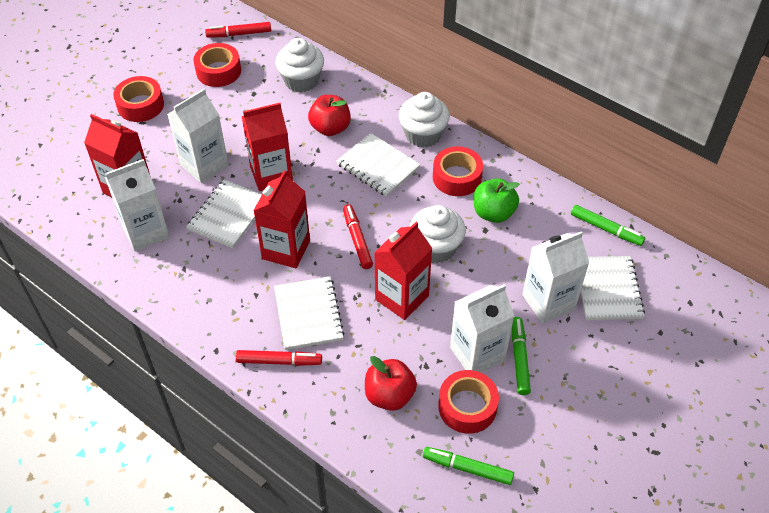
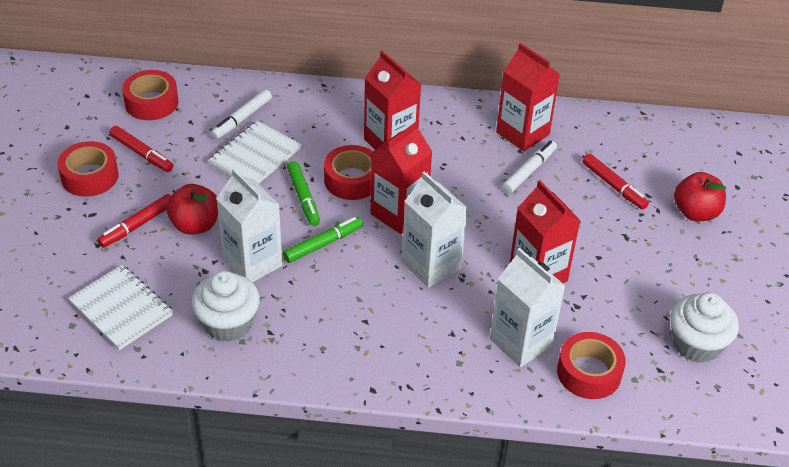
green apple: 1 -> 0
green marker: 3 -> 2
white carton: 4 -> 3
white cupcake: 3 -> 2
white marker: 0 -> 2
white notebook: 4 -> 2

